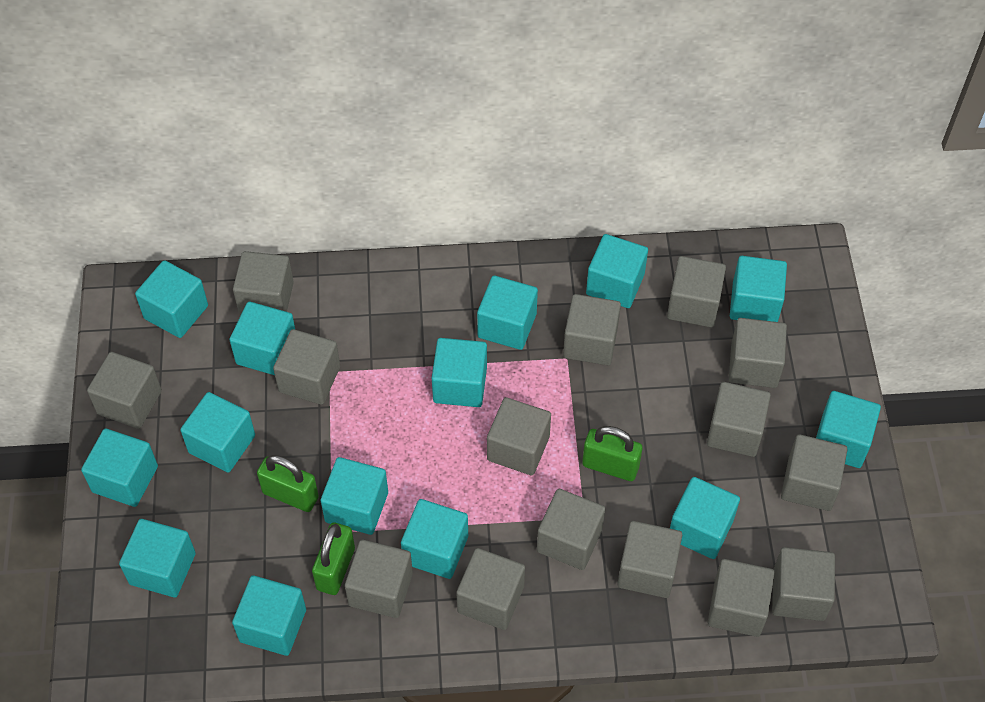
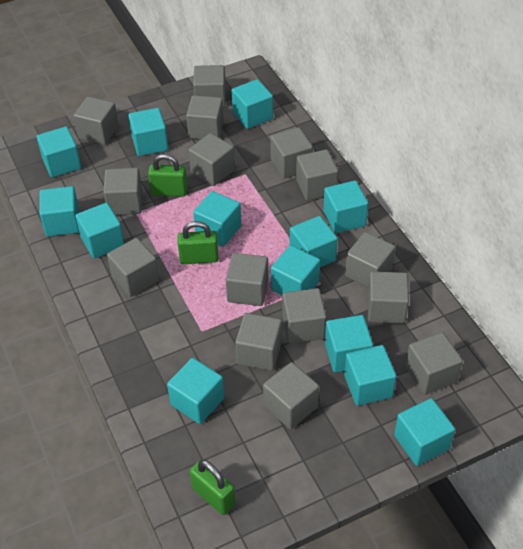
turquoise cube: 14 -> 13

